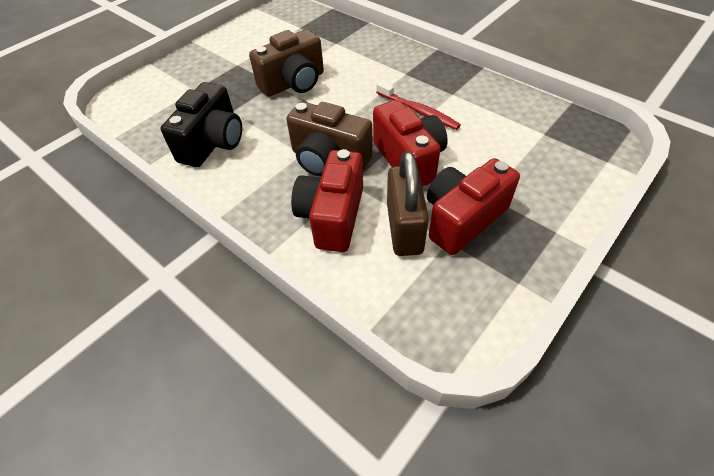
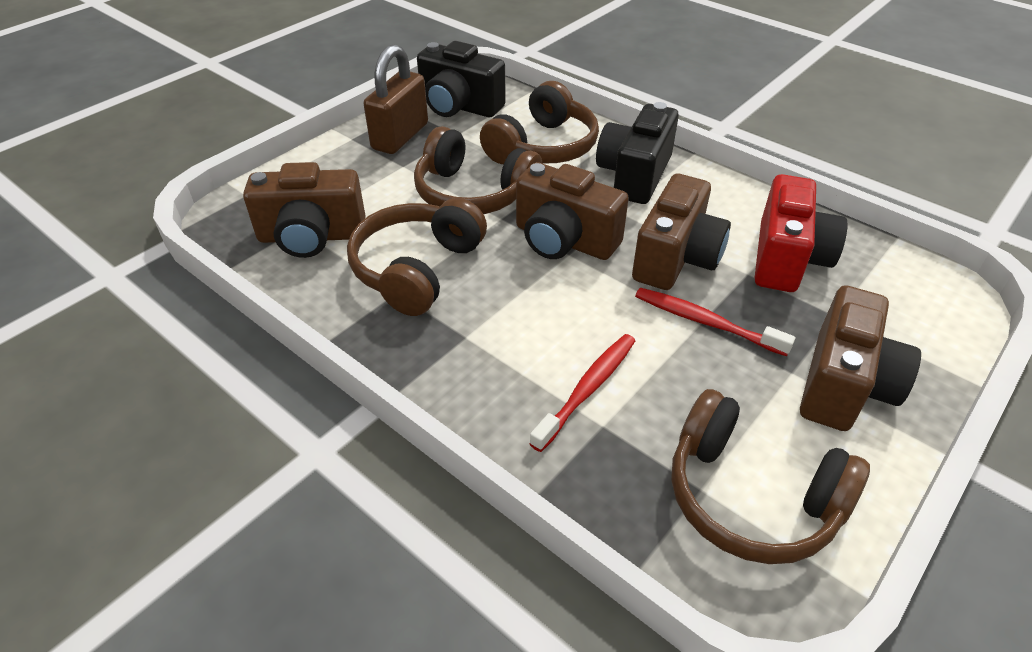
black camera: 1 -> 2
brown camera: 2 -> 4
brown headphones: 0 -> 4
red camera: 3 -> 1
red toothbrush: 1 -> 2

